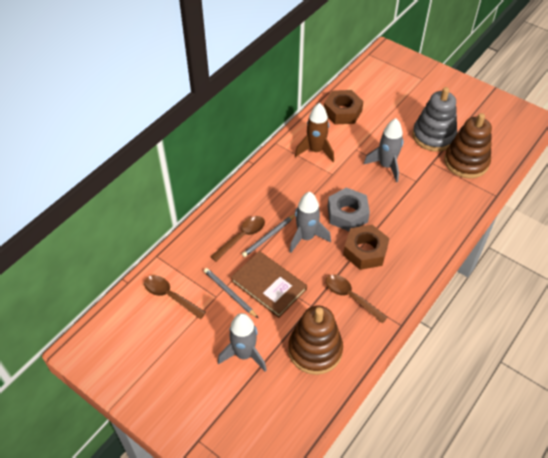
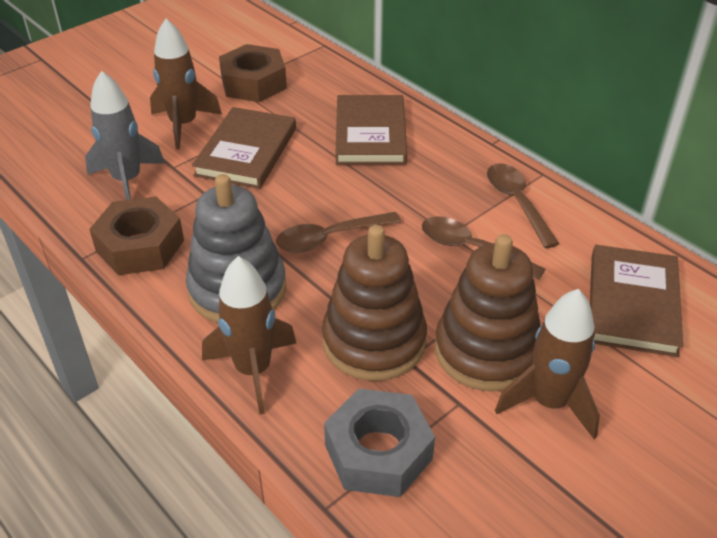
brown book: 1 -> 3
brown rocket: 1 -> 3
grey pencil: 2 -> 0
grey rocket: 3 -> 1

